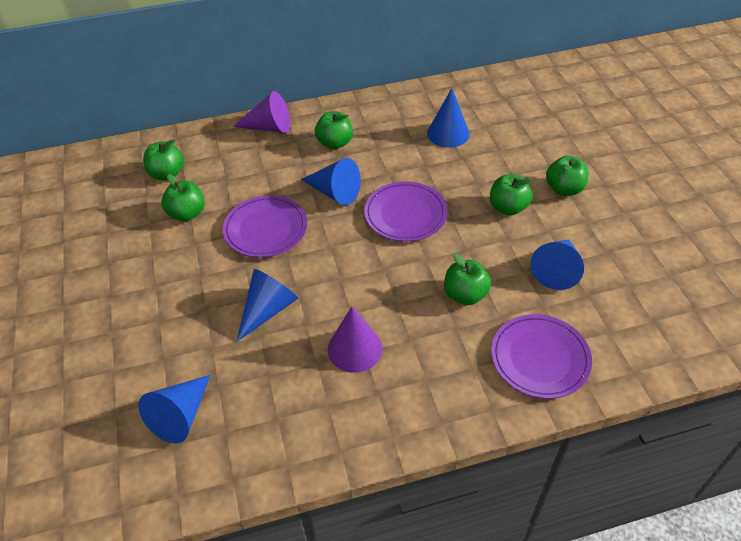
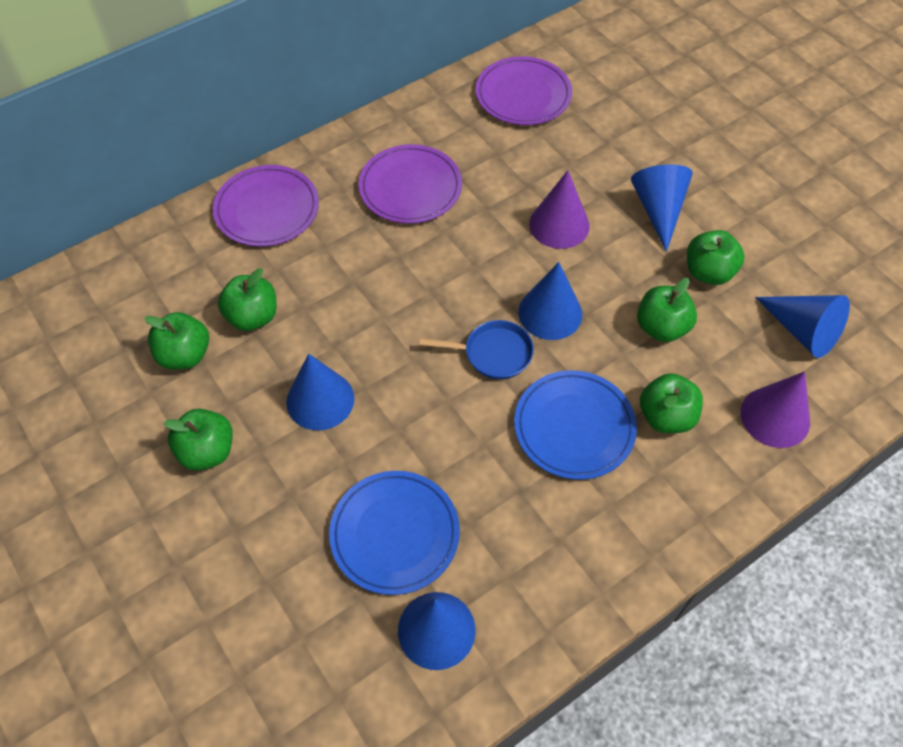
blue pan: 0 -> 1
blue plate: 0 -> 2

